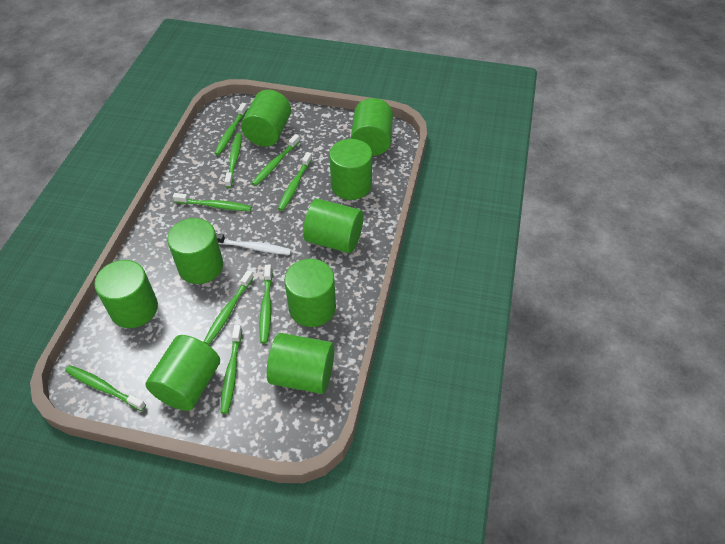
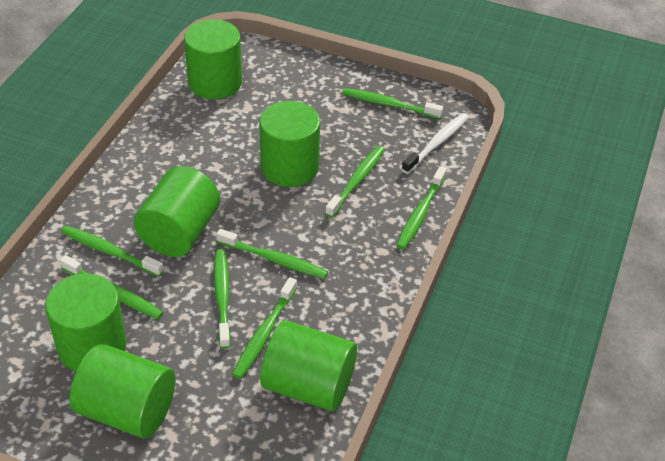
green cylinder: 9 -> 6
green toothbrush: 9 -> 8

